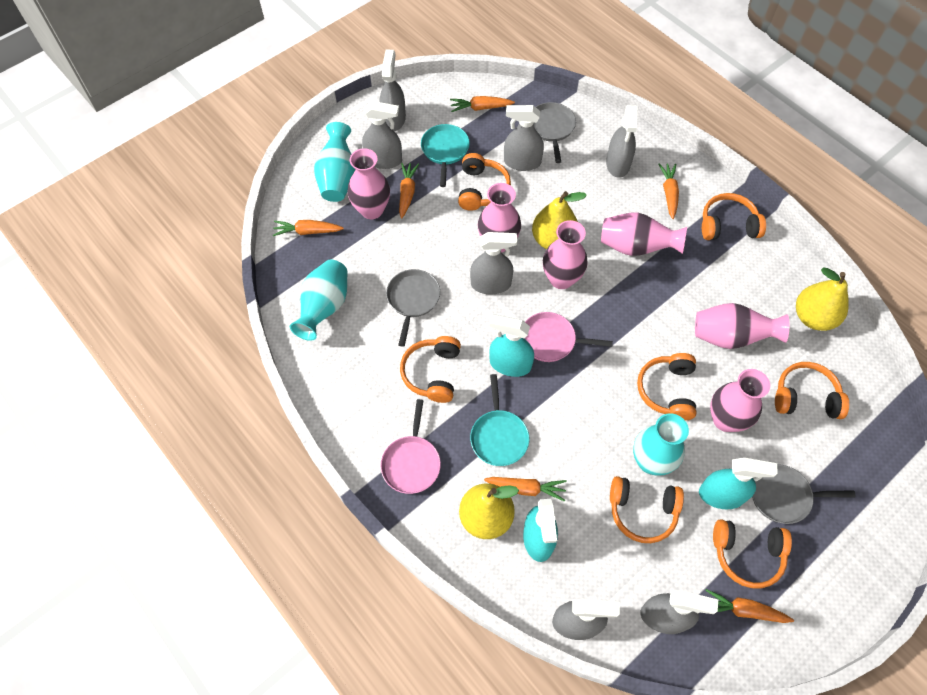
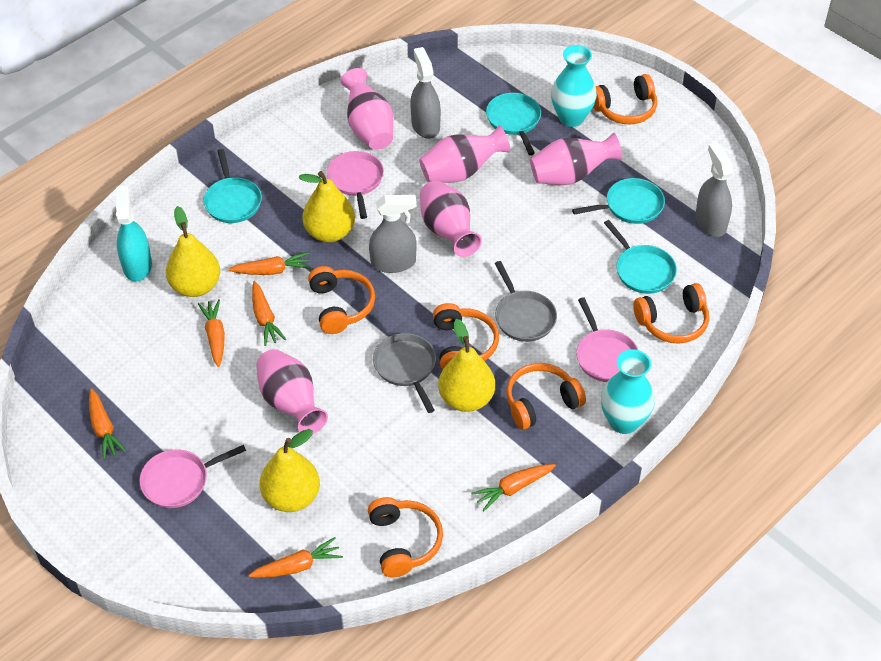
grey pan: 3 -> 2
grey spray bottle: 7 -> 3
orange headphones: 7 -> 6
pink pan: 2 -> 3
pink vase: 6 -> 5
turquoise pan: 2 -> 4
turquoise spray bottle: 3 -> 1
turquoise vase: 3 -> 2
yellow pear: 3 -> 4

